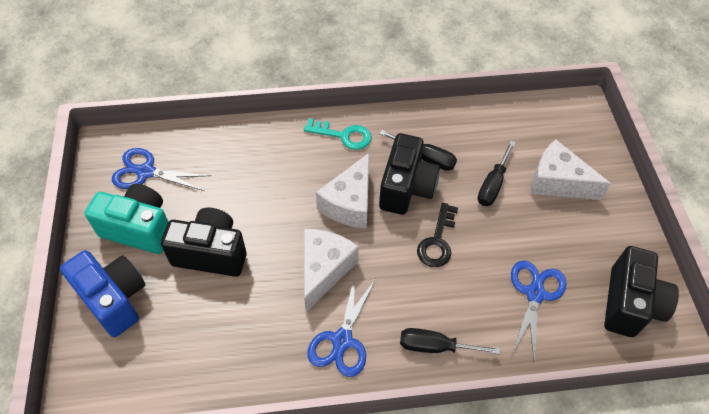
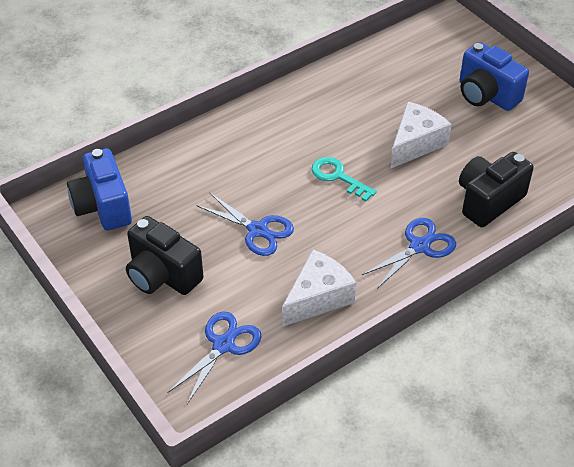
black camera: 3 -> 2
black key: 1 -> 0
black screwdriver: 3 -> 0
blue camera: 1 -> 2
turquoise camera: 1 -> 0
white cheese: 3 -> 2

